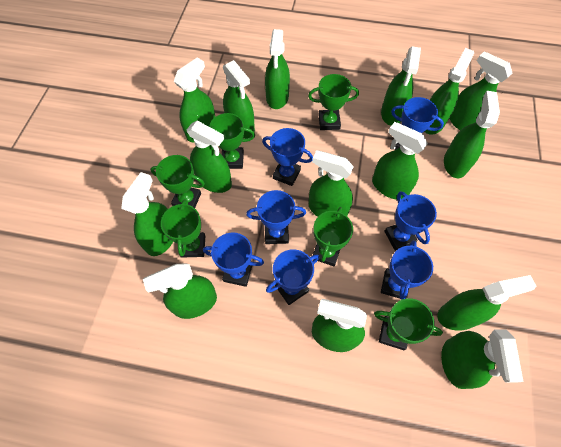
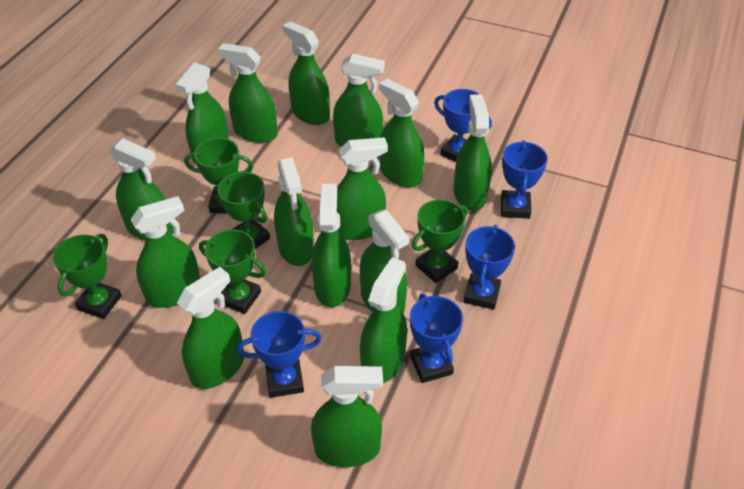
blue trophy: 7 -> 5
green trophy: 6 -> 5

